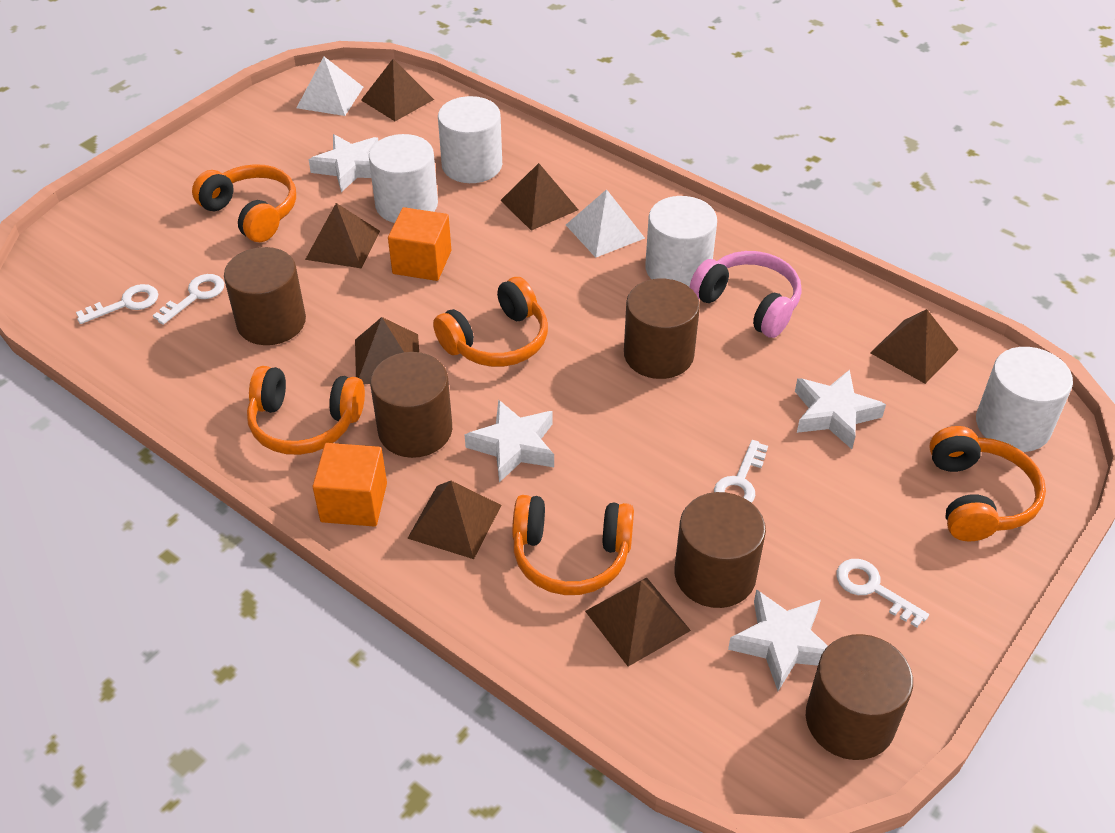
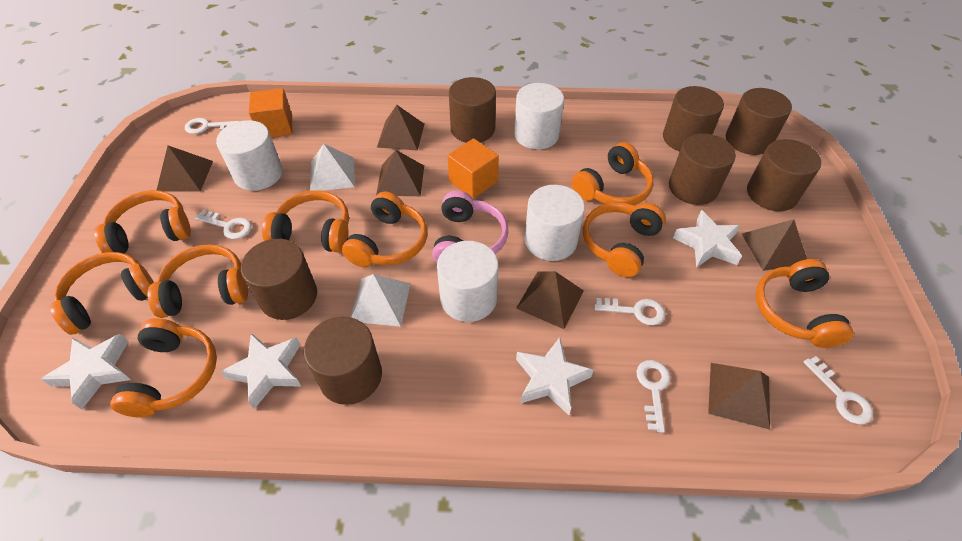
brown cylinder: 5 -> 7
brown pyramid: 7 -> 6
orange headphones: 5 -> 9
white key: 4 -> 5

